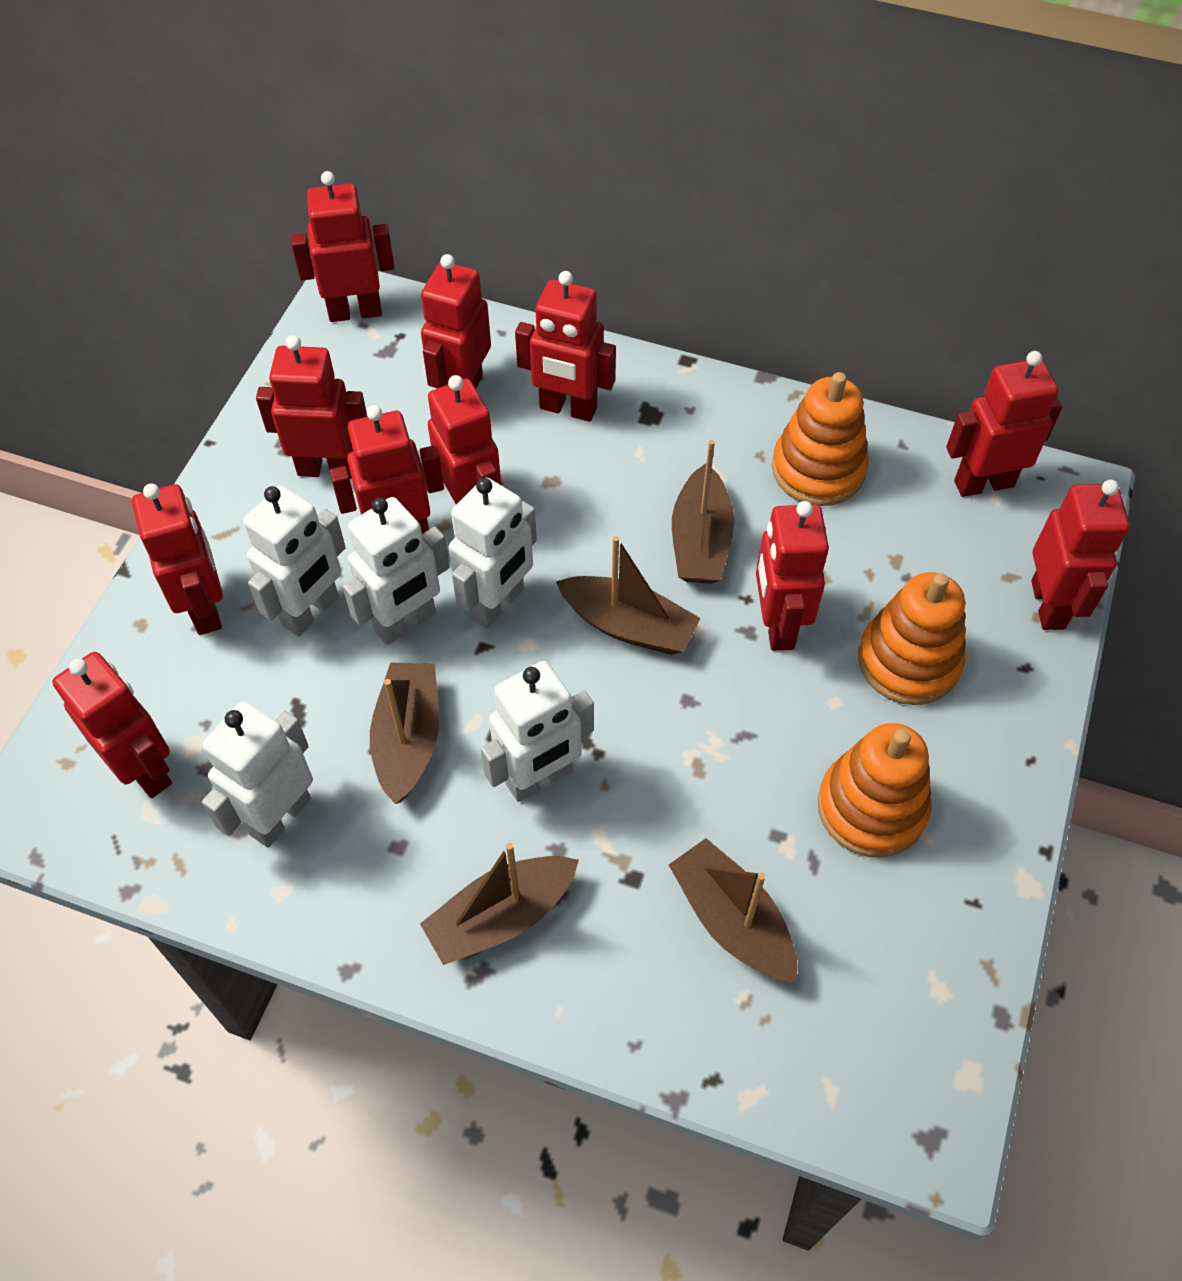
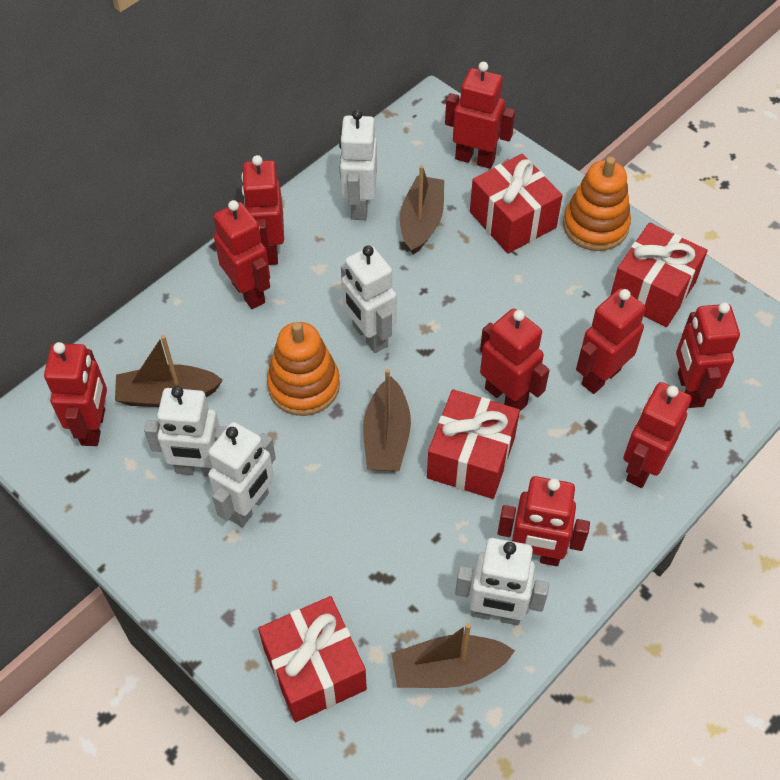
brown boat: 5 -> 4
orange stacking toy: 3 -> 2
red gift: 0 -> 4
red robot: 11 -> 9

